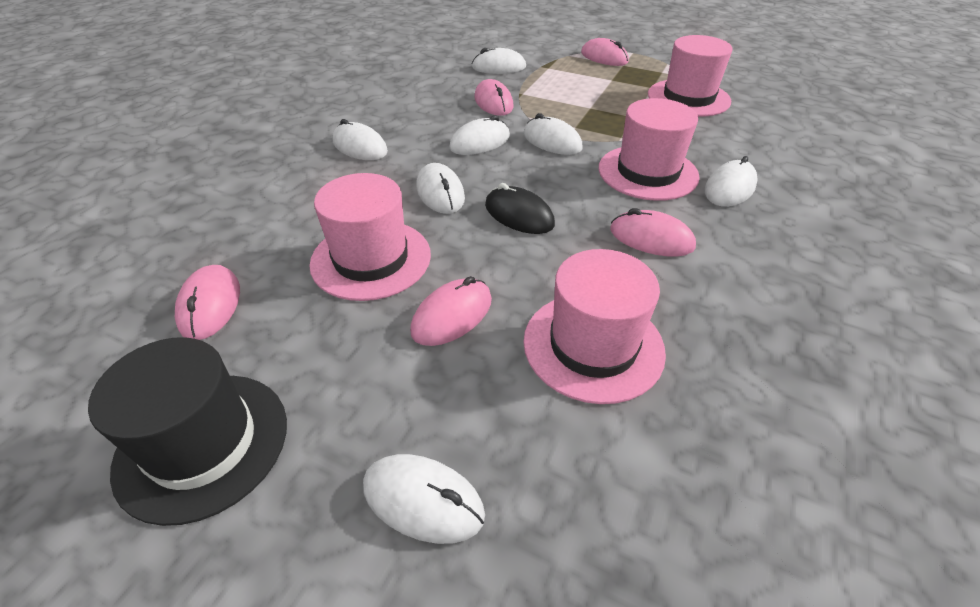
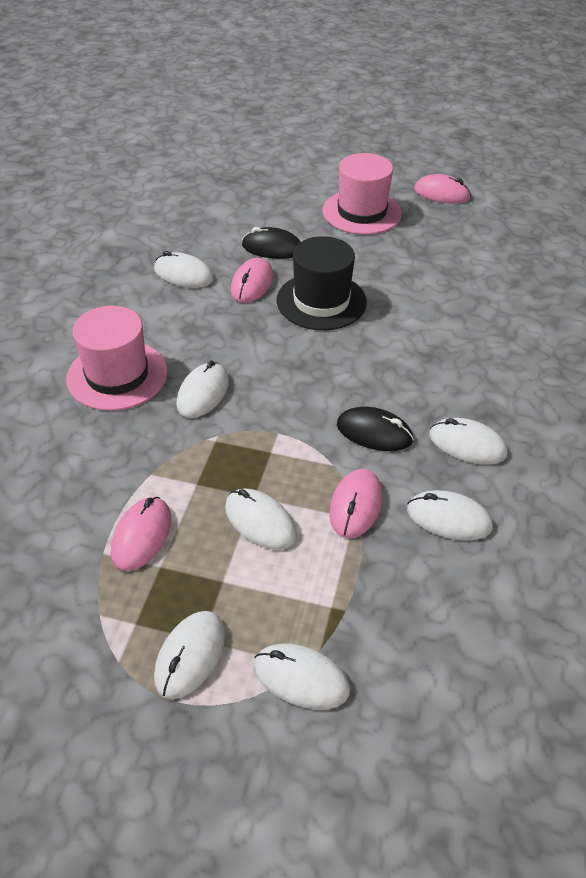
black mouse: 1 -> 2
pink hat: 4 -> 2
pink mouse: 5 -> 4

